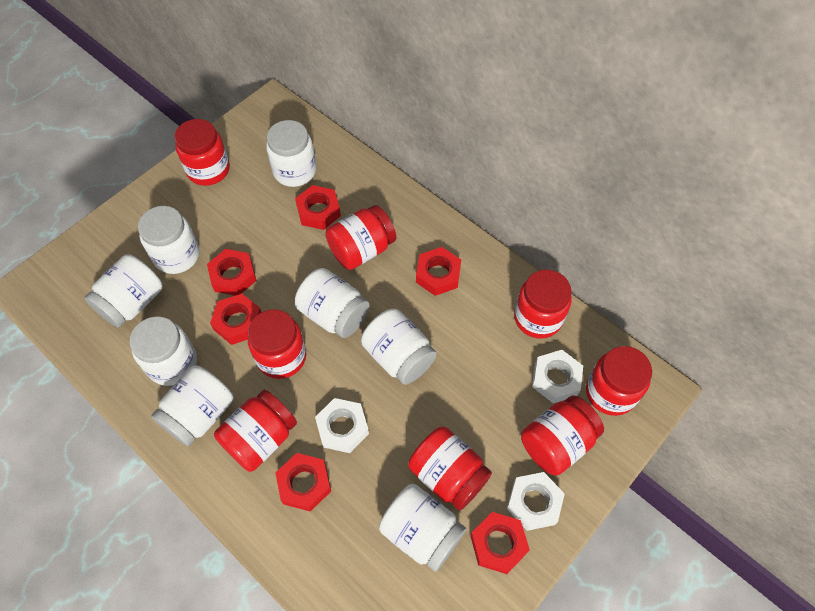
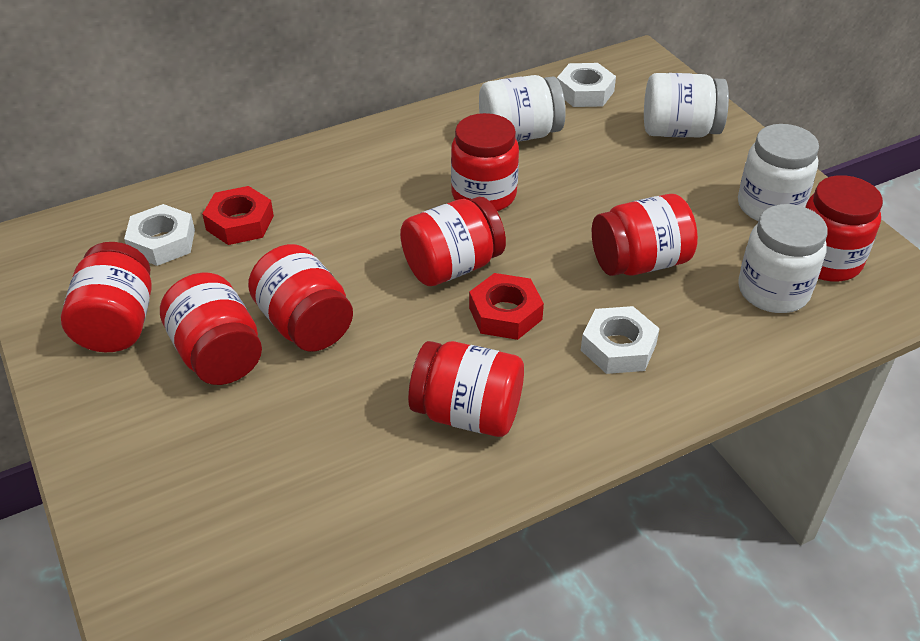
red nut: 6 -> 2
white jar: 8 -> 4

